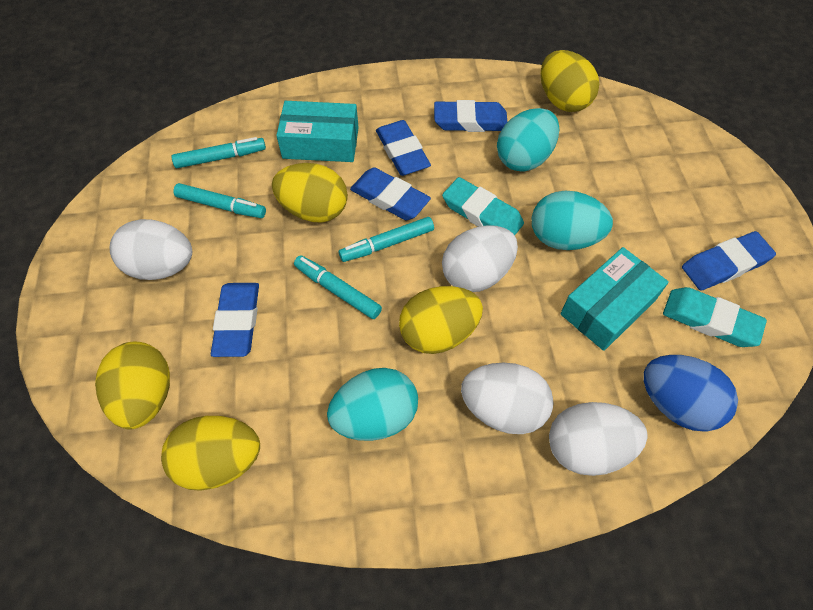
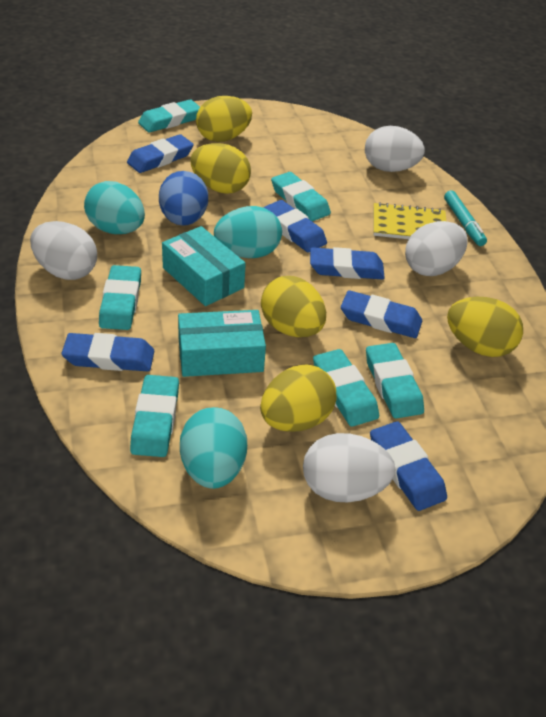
blue eraser: 5 -> 6
turquoise eraser: 2 -> 6
turquoise marker: 4 -> 1
yellow notebook: 0 -> 1

